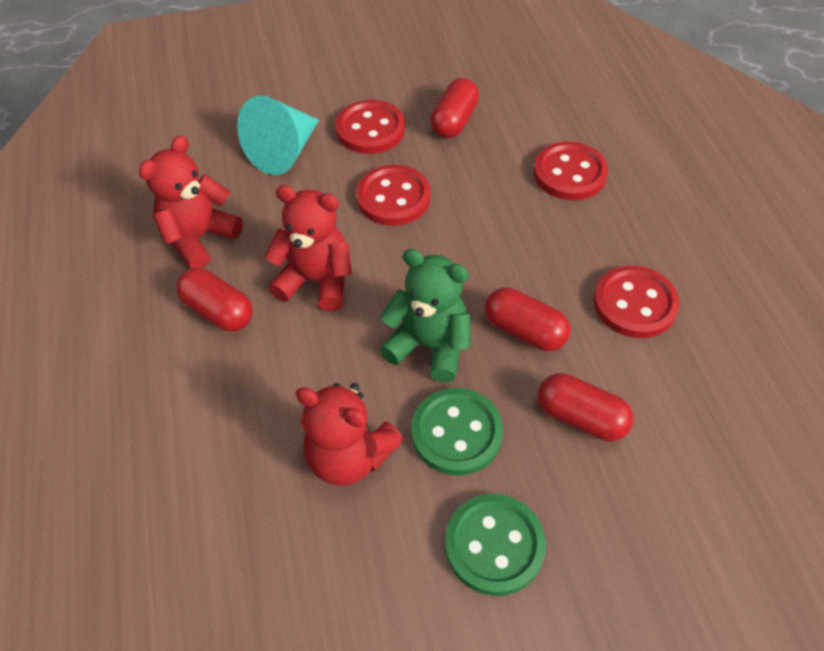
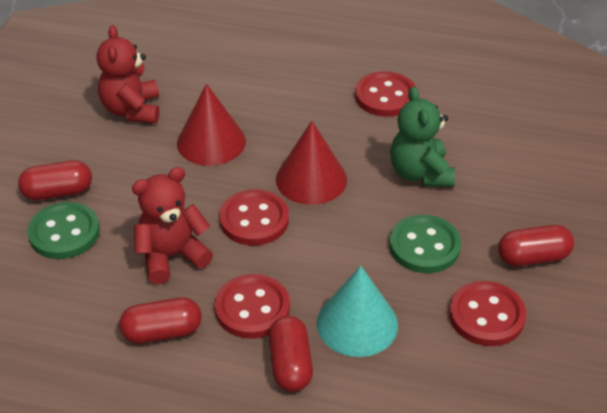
red cone: 0 -> 2
red teddy bear: 3 -> 2

